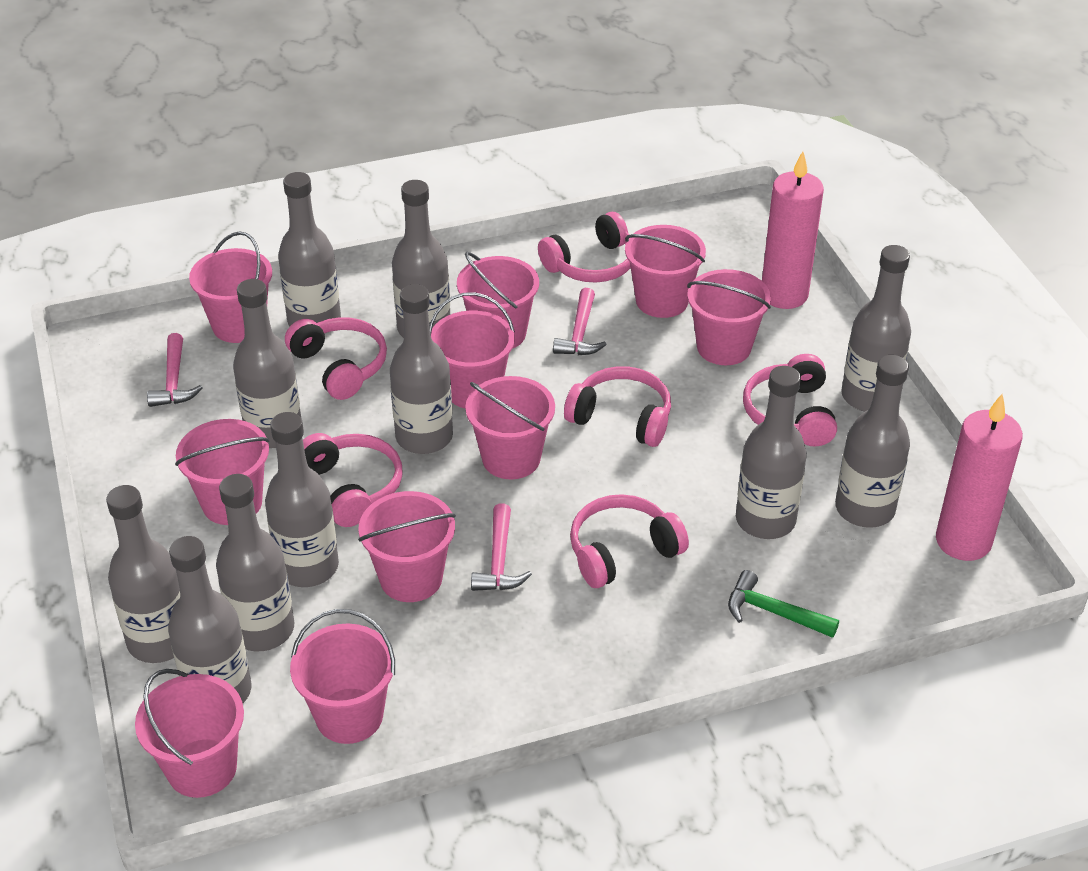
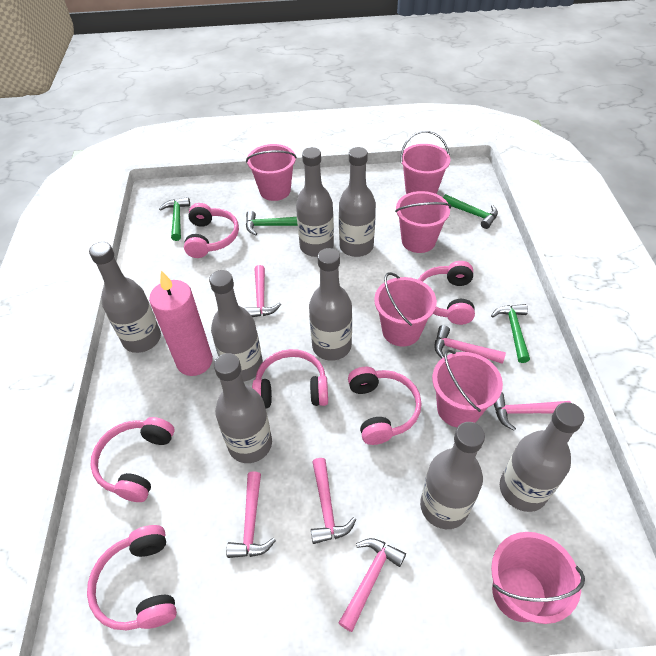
green hammer: 1 -> 4
grey bottle: 11 -> 8
pink bucket: 10 -> 6
pink candle: 2 -> 1
pink hammer: 3 -> 6

